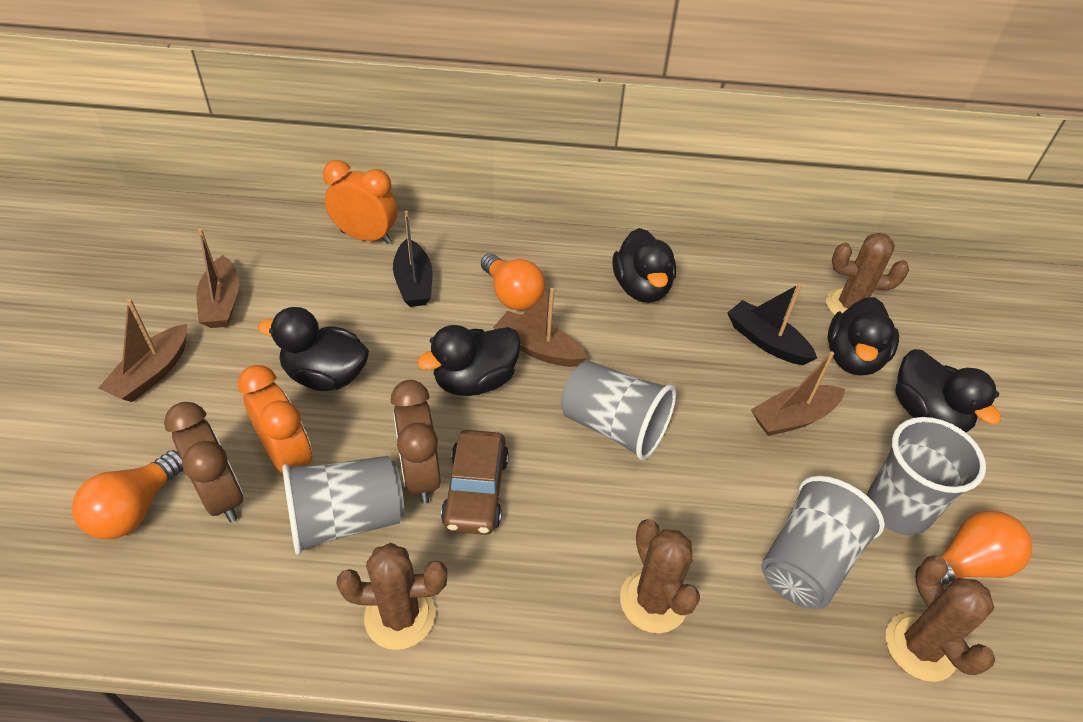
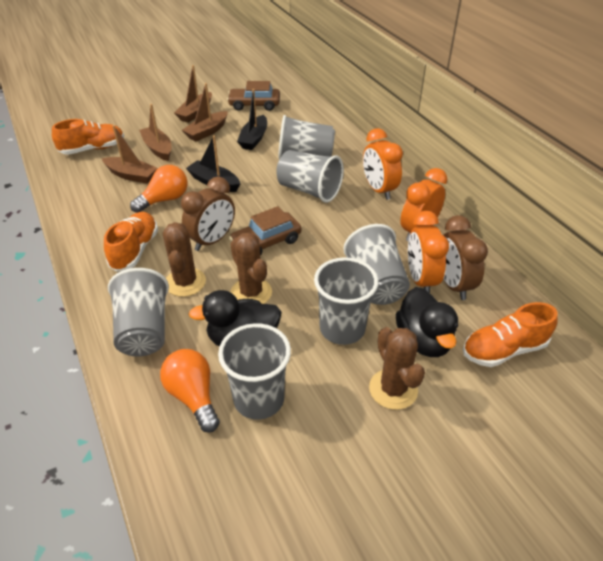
black duck: 5 -> 2
brown cactus: 4 -> 3
brown car: 1 -> 2
grey cup: 4 -> 6
orange clock: 2 -> 3
orange light bulb: 3 -> 2
orange shoe: 0 -> 3

